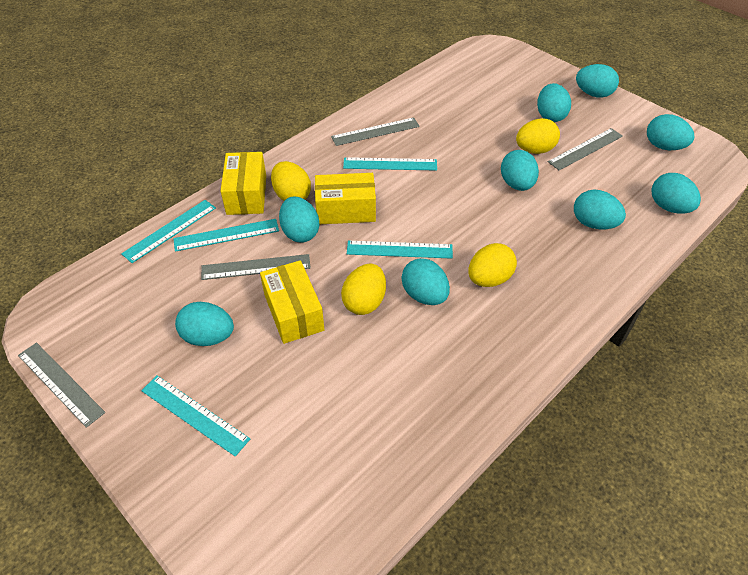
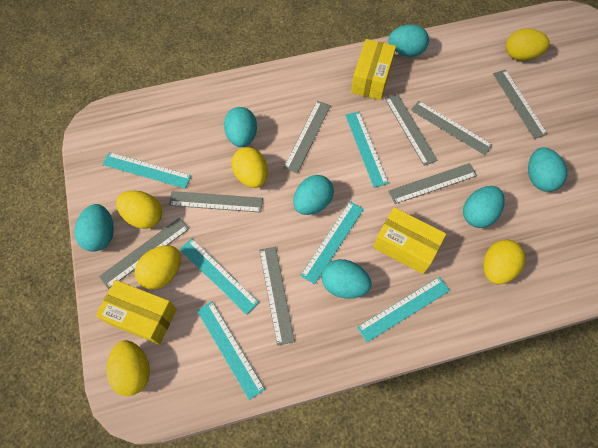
grey ruler: 4 -> 8
turquoise egg: 9 -> 7
turquoise ruler: 5 -> 6
yellow egg: 4 -> 6

